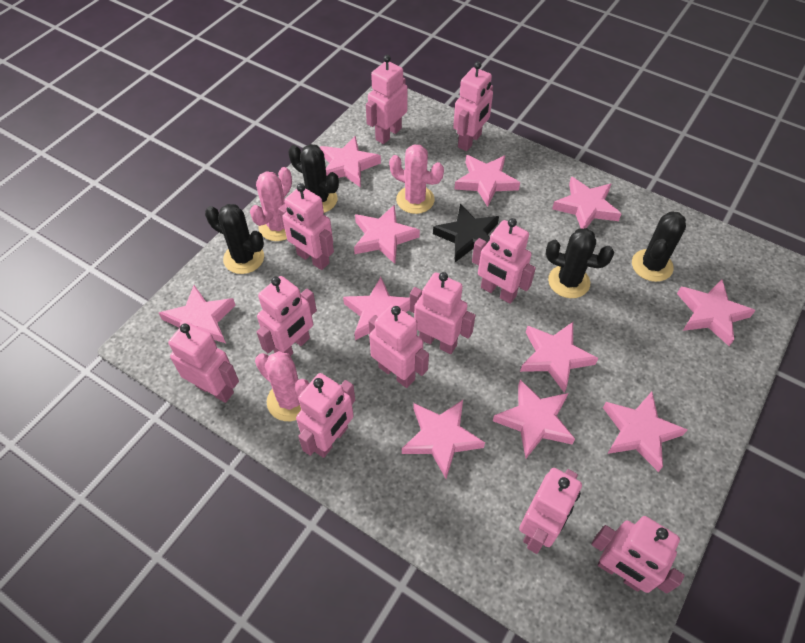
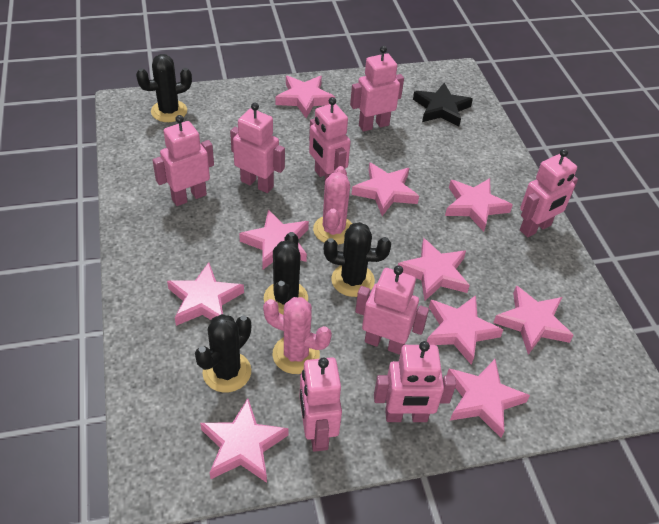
pink cactus: 3 -> 2
pink robot: 11 -> 8
pink star: 11 -> 10

